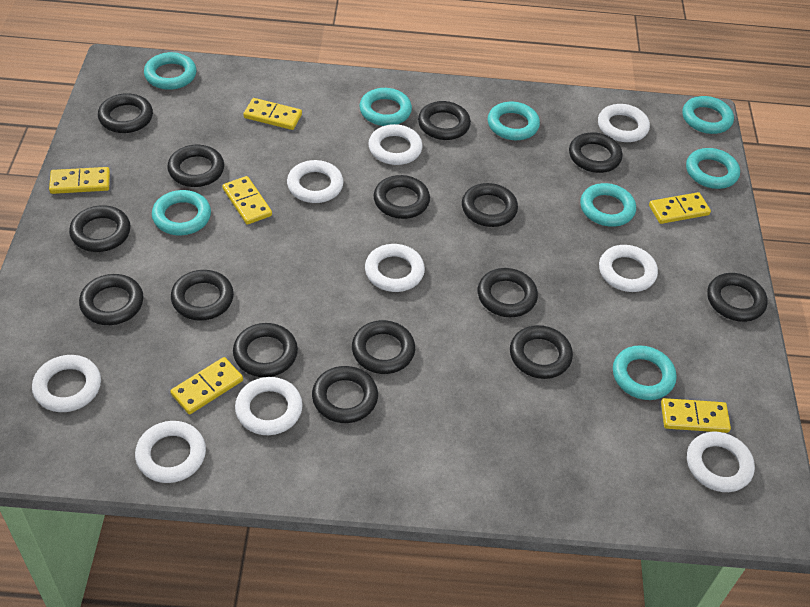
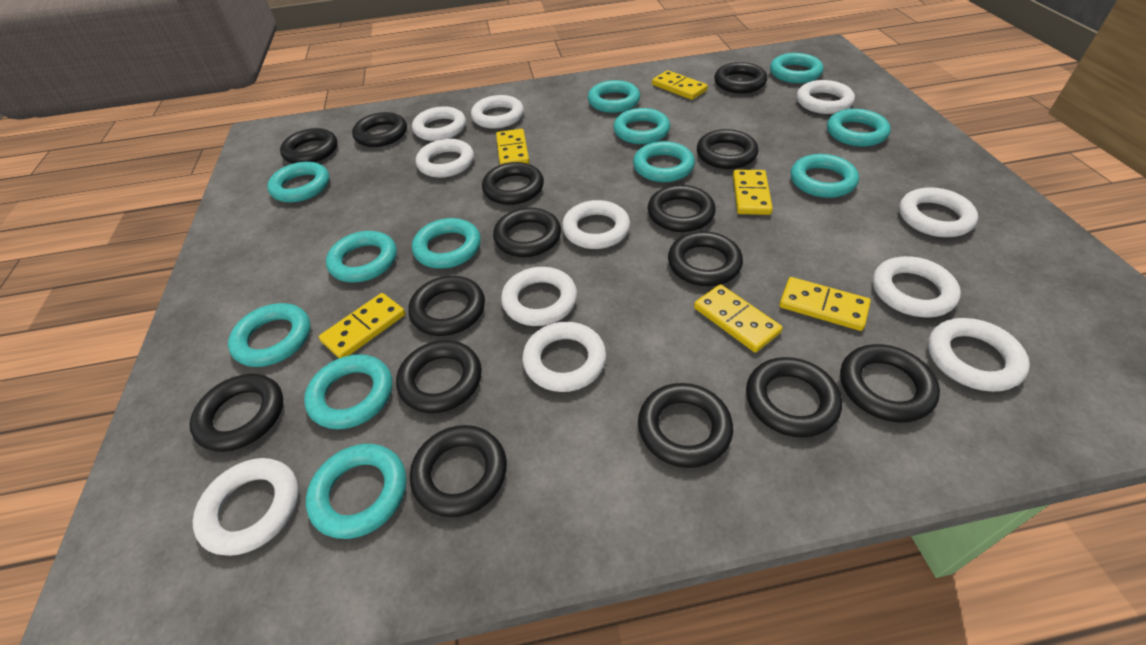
turquoise ring: 8 -> 12
white ring: 9 -> 11

